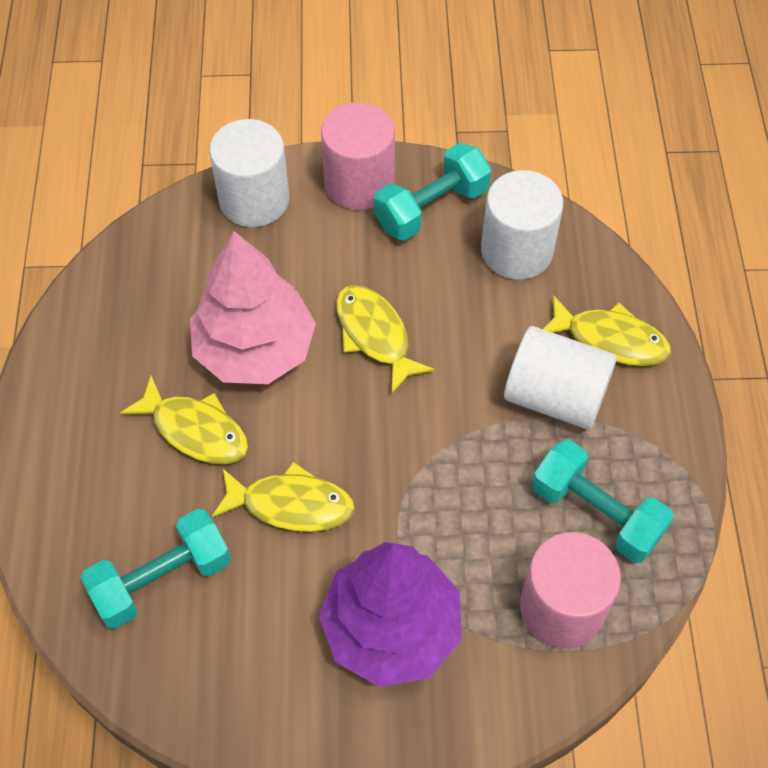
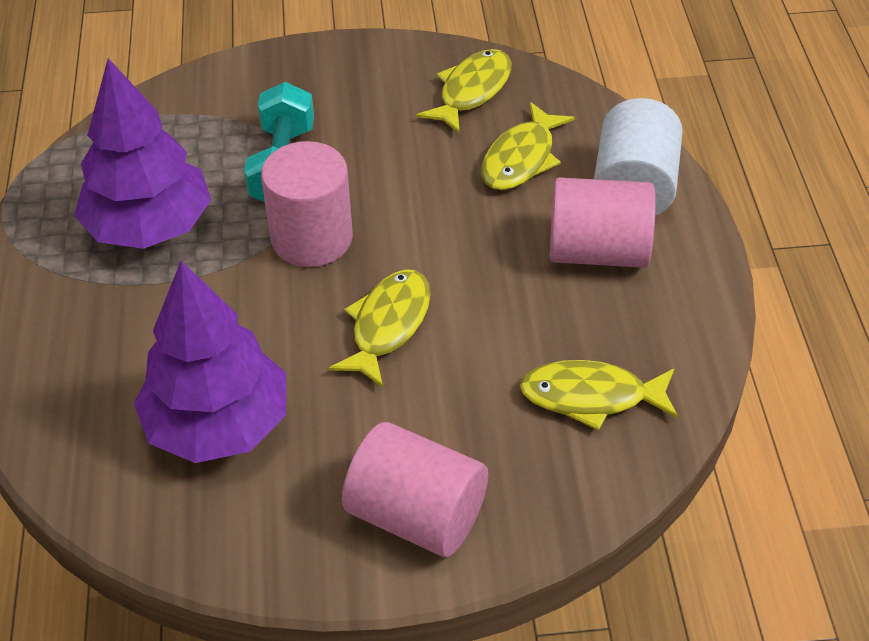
pink cylinder: 2 -> 3
pink tree: 1 -> 0
purple tree: 1 -> 2
turquoise dumbbell: 3 -> 1
white cylinder: 3 -> 1

